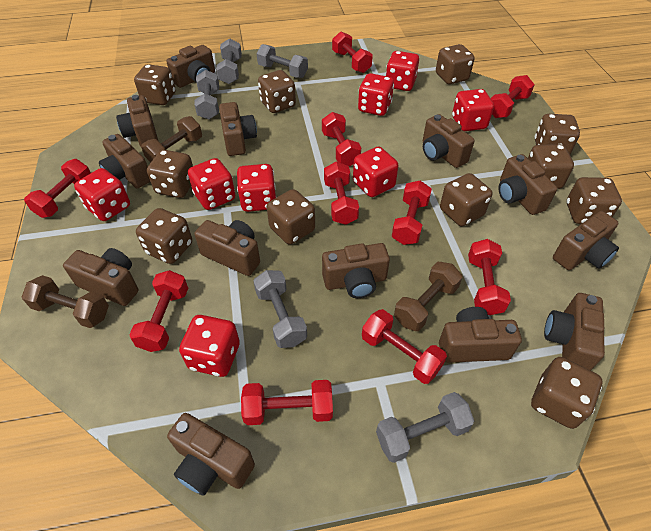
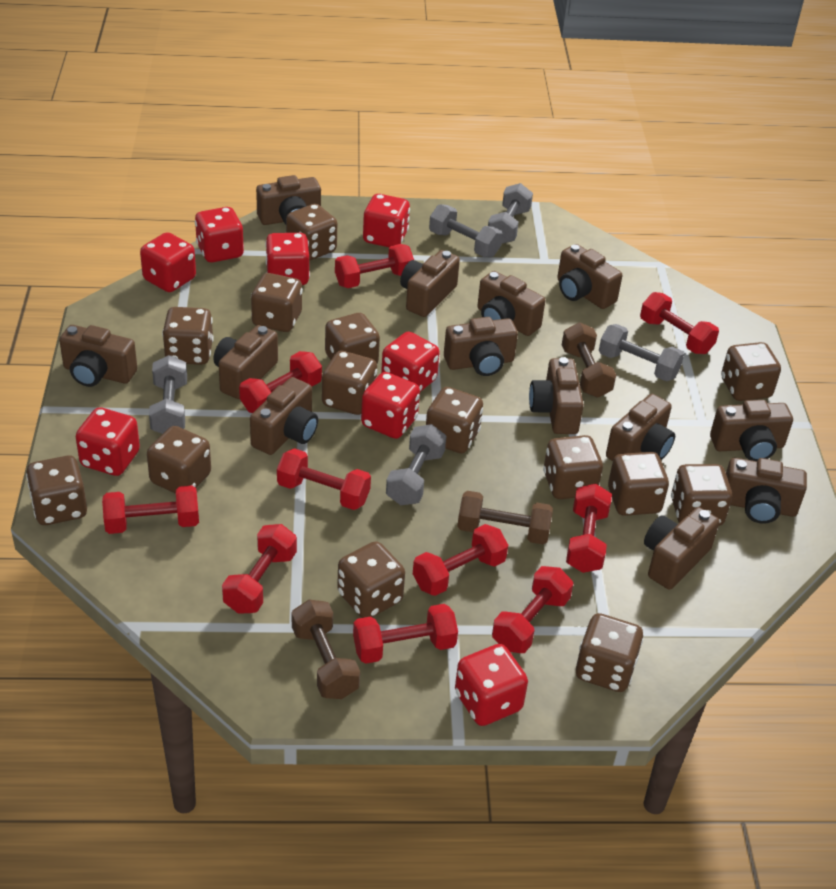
brown dice: 11 -> 14

